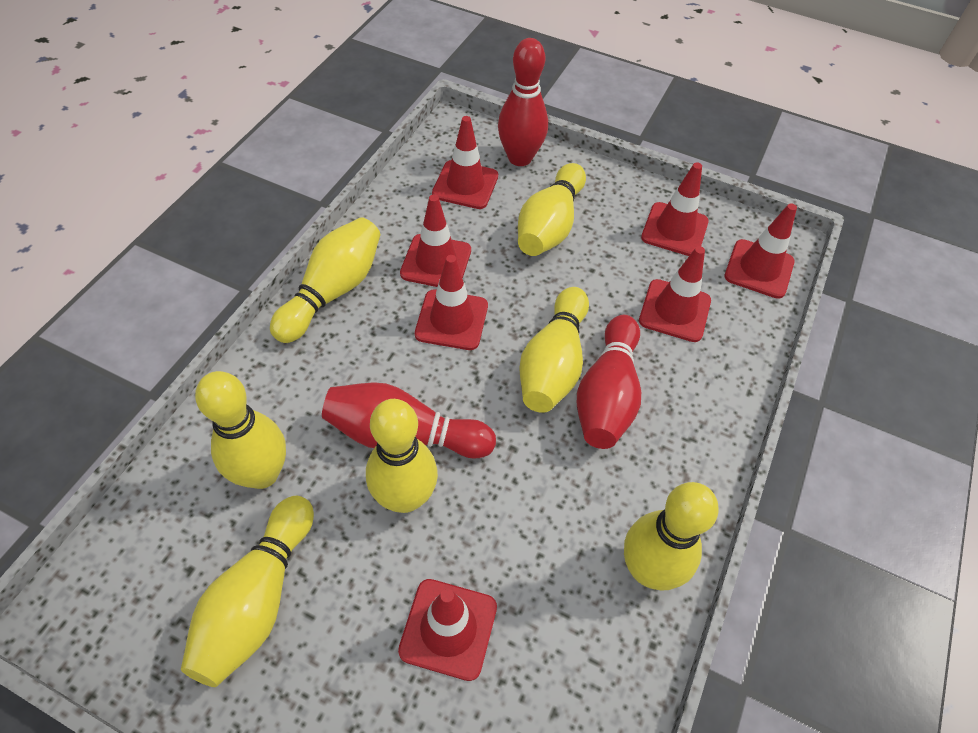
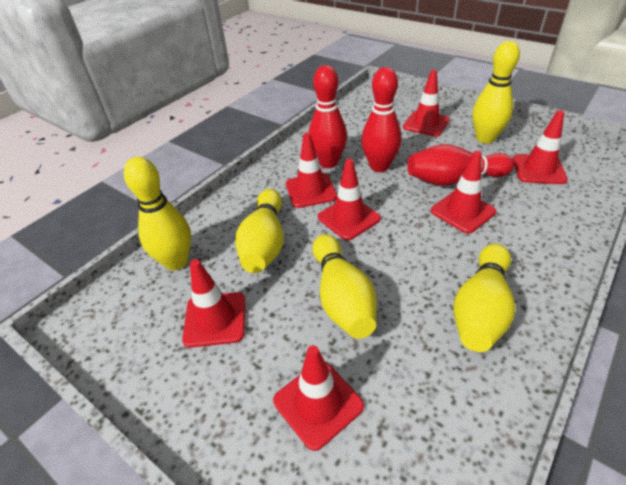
yellow bowling pin: 7 -> 5

